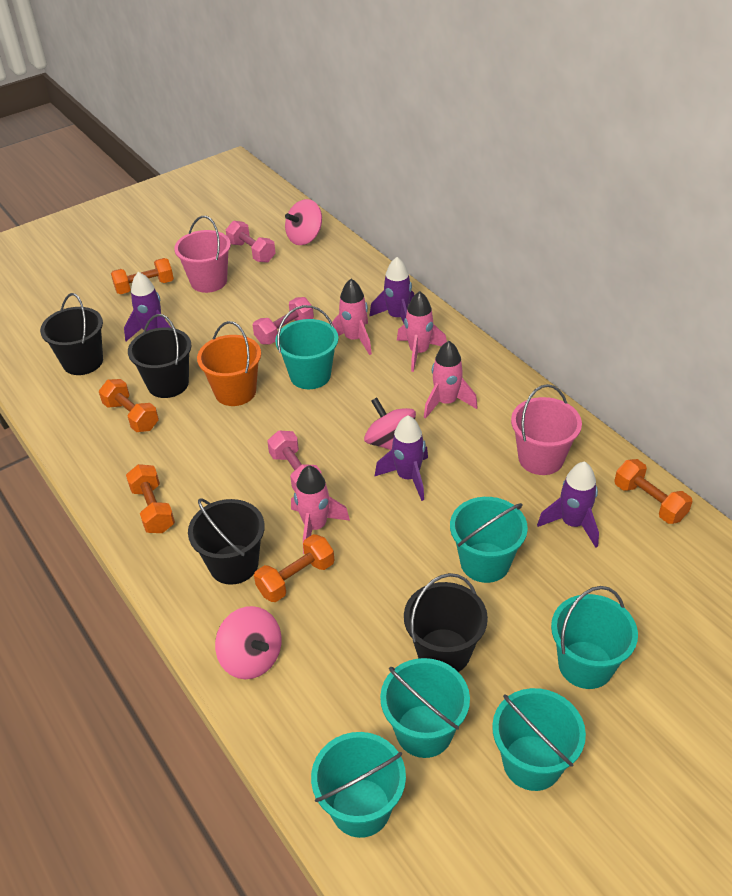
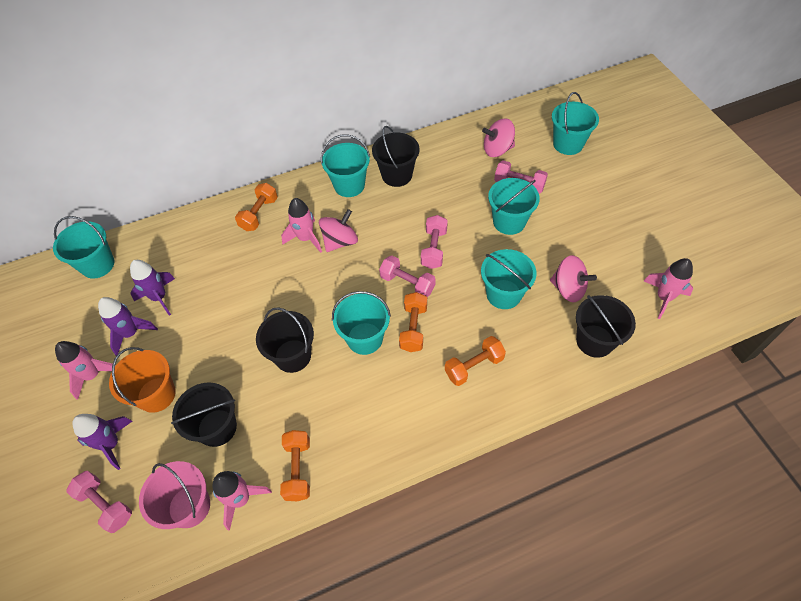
orange dumbbell: 5 -> 4
pink bucket: 2 -> 1
pink dumbbell: 3 -> 4
purple rocket: 4 -> 3

